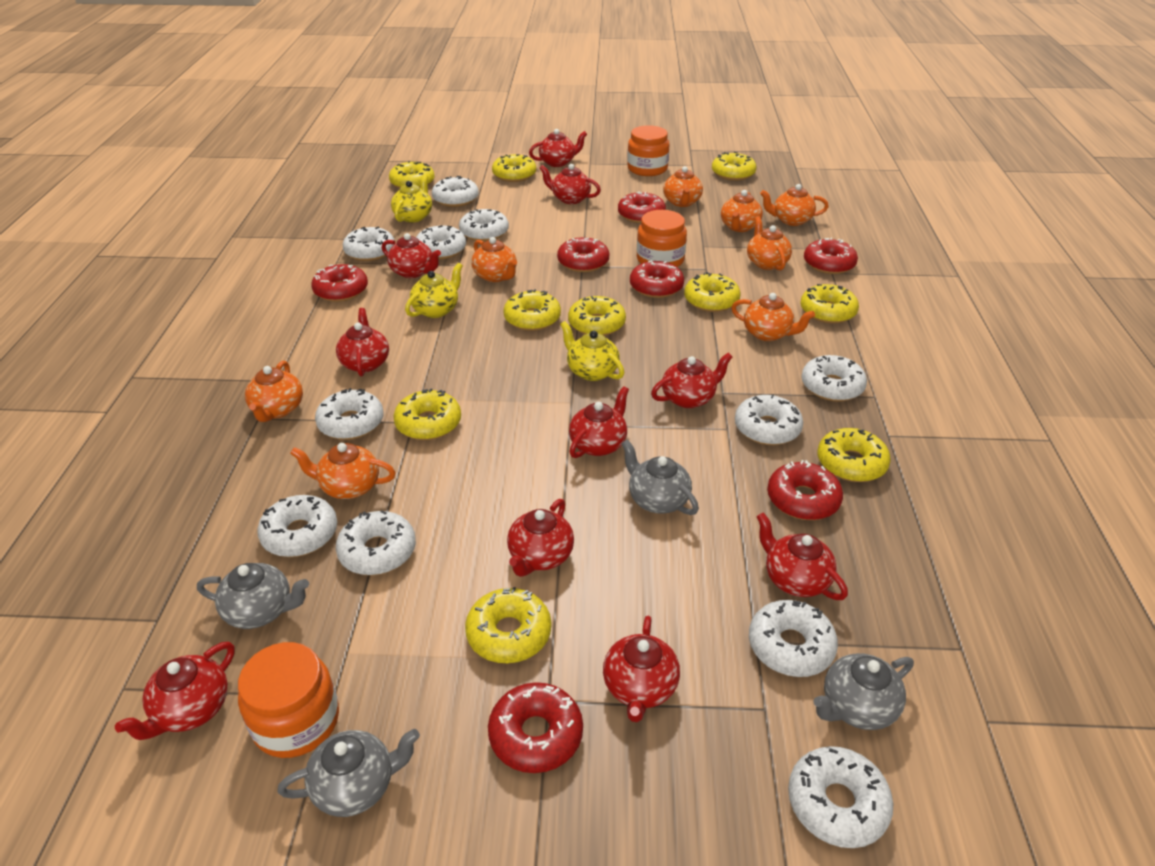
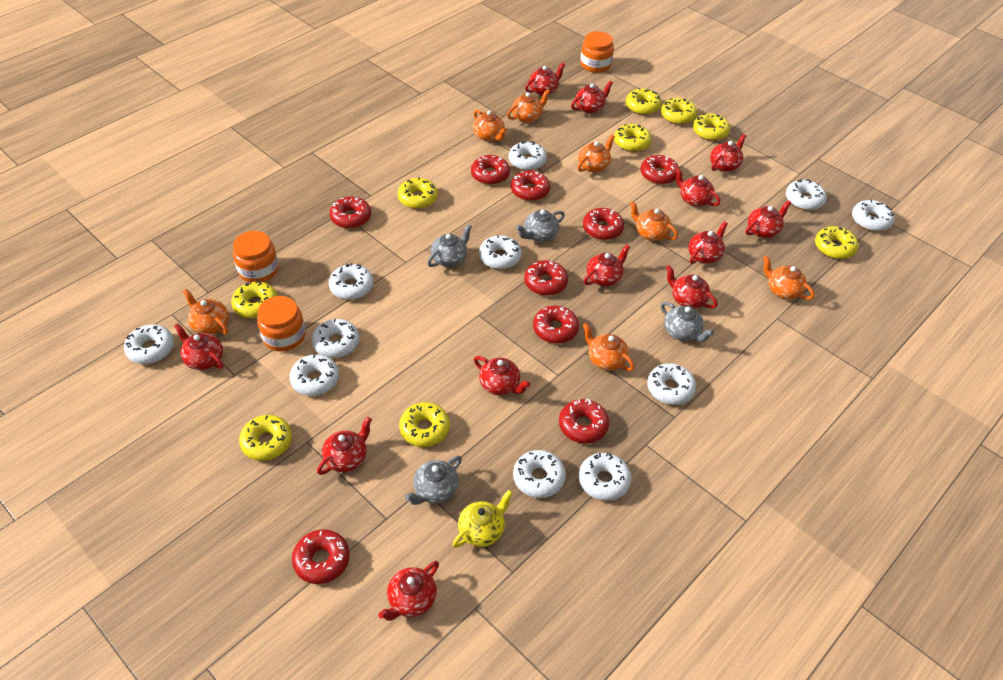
orange teapot: 8 -> 7
red donut: 7 -> 9
red teapot: 10 -> 12
yellow donut: 10 -> 9
yellow teapot: 3 -> 1

